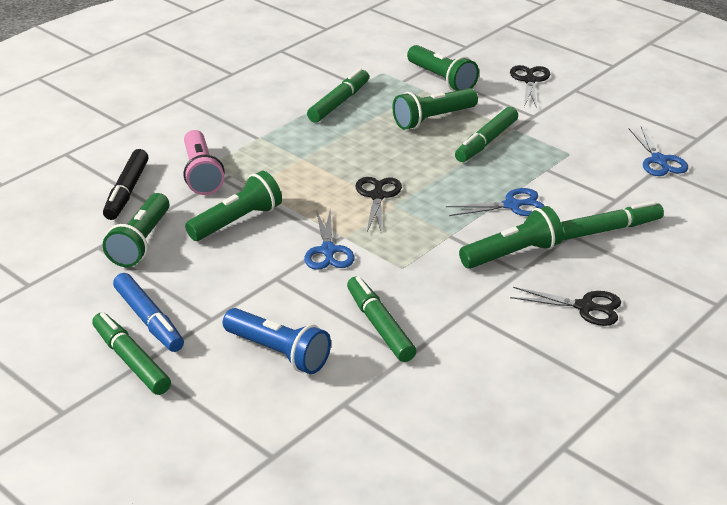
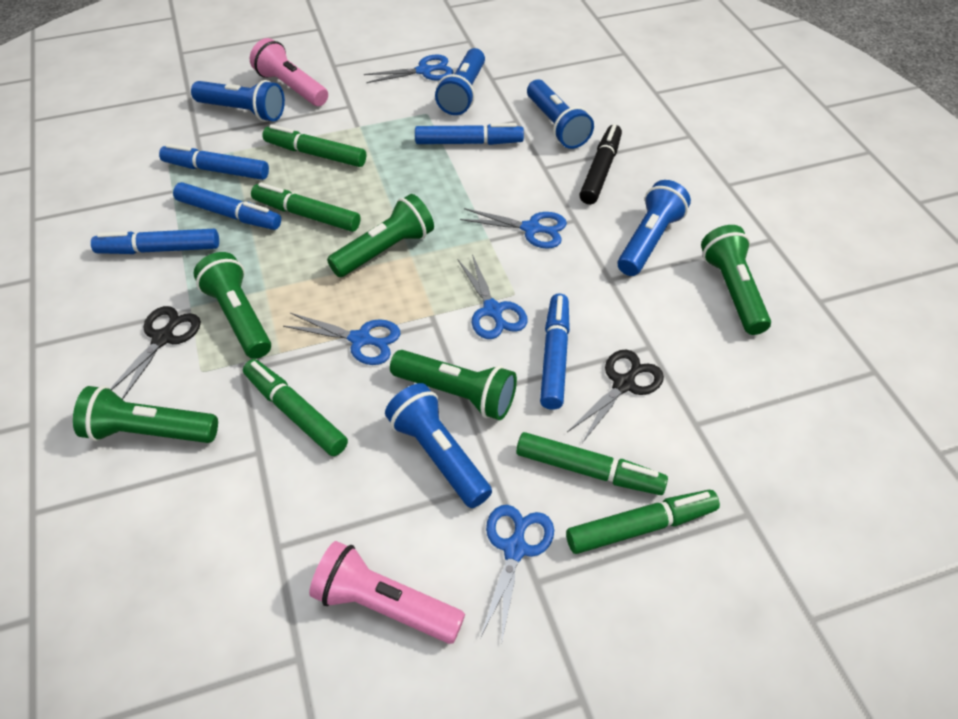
black scissors: 3 -> 2
blue flashlight: 1 -> 5
blue marker: 1 -> 5
blue scissors: 3 -> 5
pink flashlight: 1 -> 2

